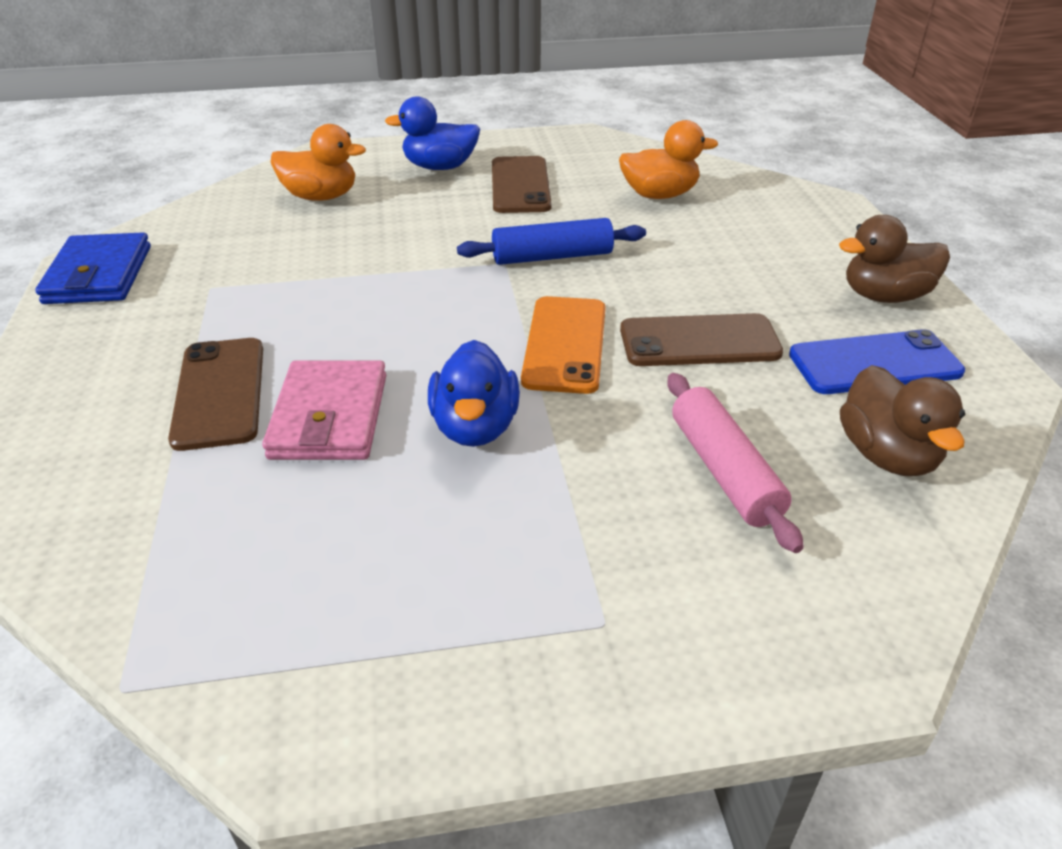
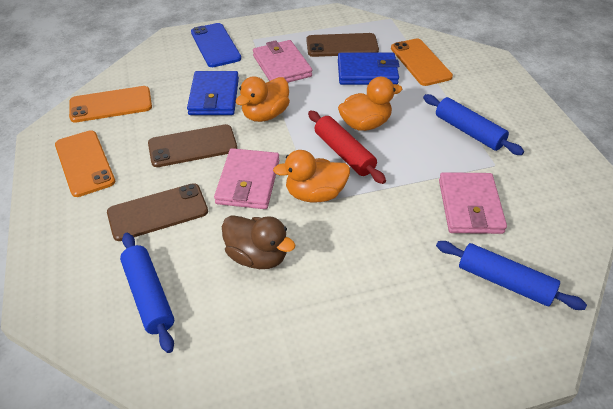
blue duck: 2 -> 0
blue rolling pin: 1 -> 3
blue wallet: 1 -> 2
brown duck: 2 -> 1
orange duck: 2 -> 3
orange phone: 1 -> 3
pink rolling pin: 1 -> 0
pink wallet: 1 -> 3
red rolling pin: 0 -> 1

